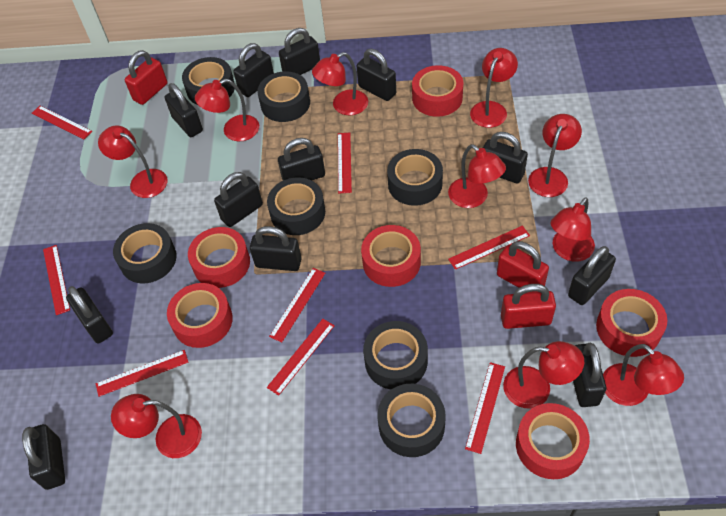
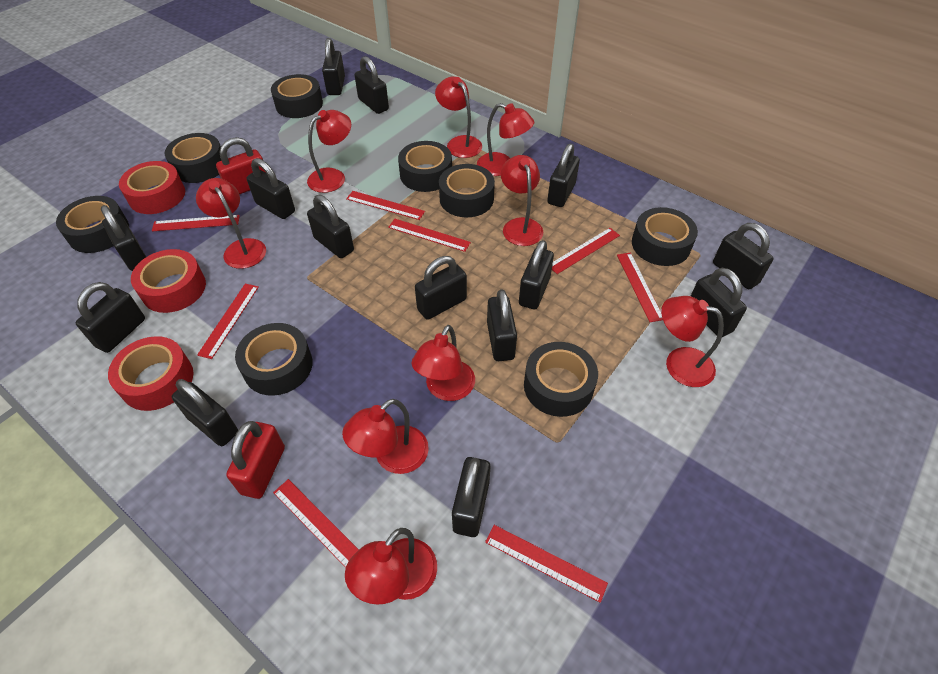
black padlock: 12 -> 14
black tape: 7 -> 8
red lamp: 10 -> 9
red padlock: 3 -> 2
red tape: 6 -> 3

